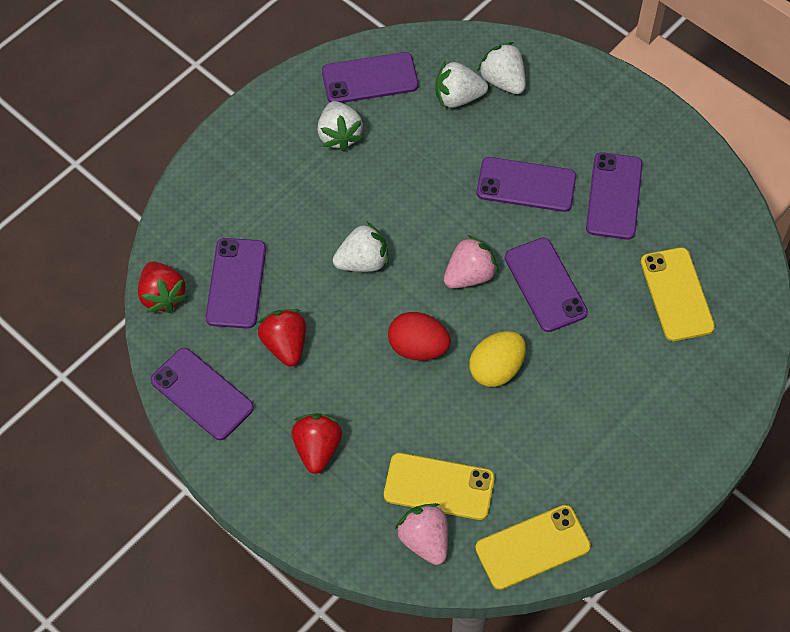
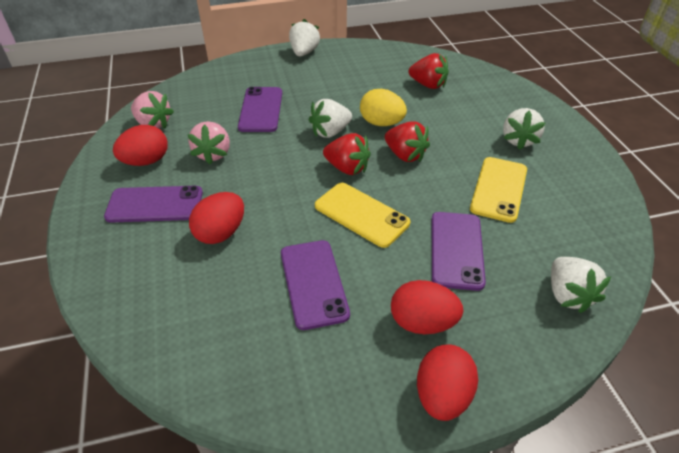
purple phone: 6 -> 4
red egg: 1 -> 4
yellow phone: 3 -> 2

